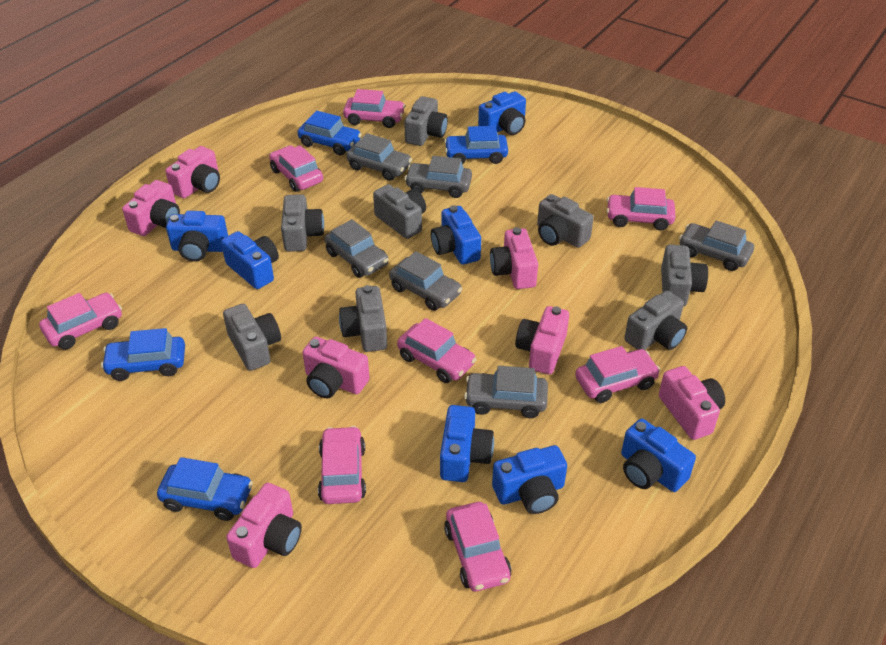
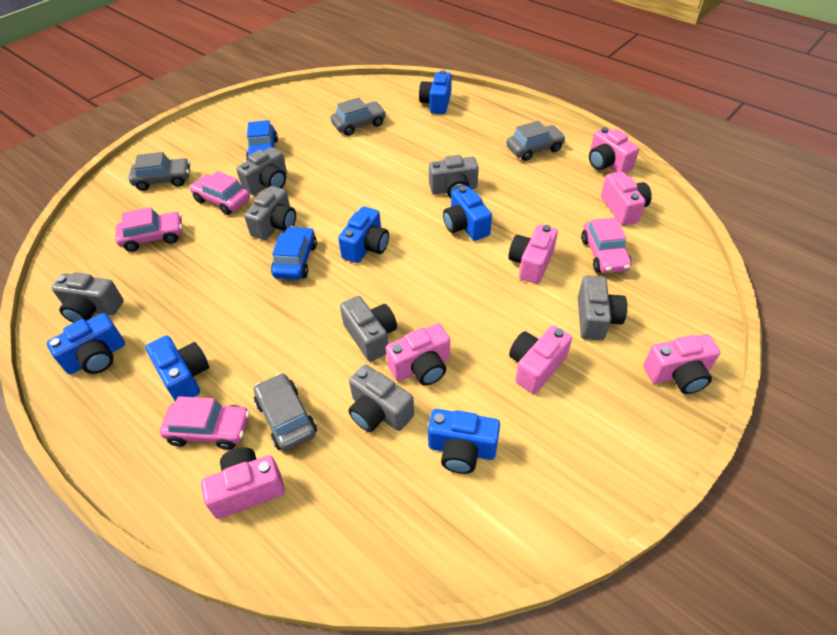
blue camera: 7 -> 6
blue car: 4 -> 2
grey camera: 8 -> 7
grey car: 6 -> 4
pink car: 8 -> 4

